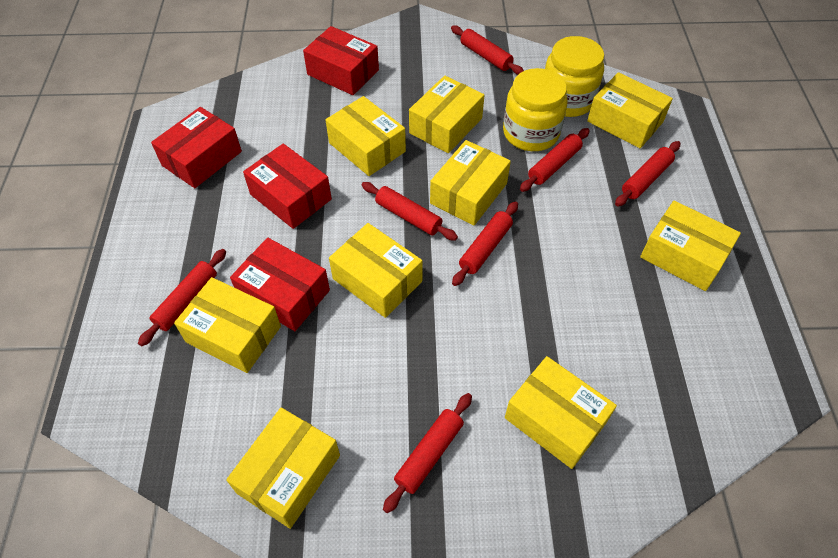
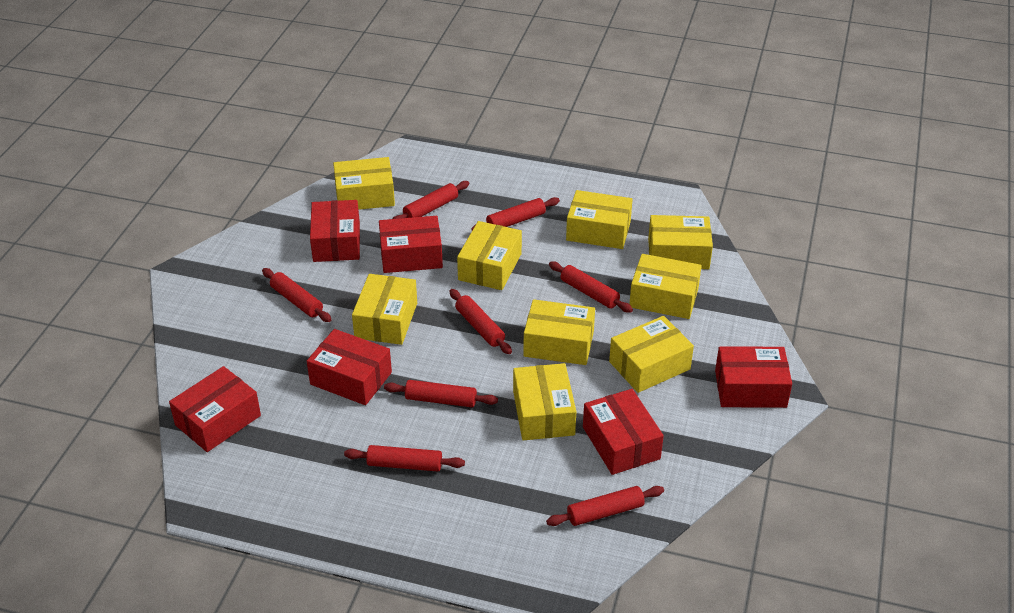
red box: 4 -> 6
red rolling pin: 7 -> 8
yellow jar: 2 -> 0

